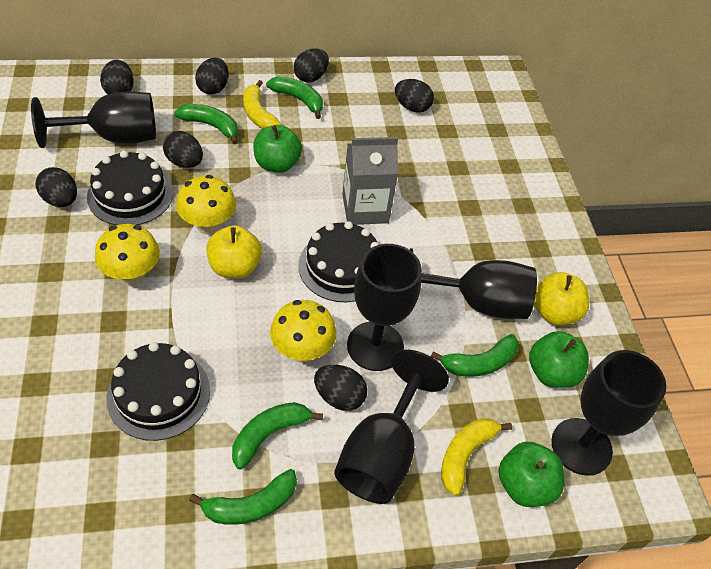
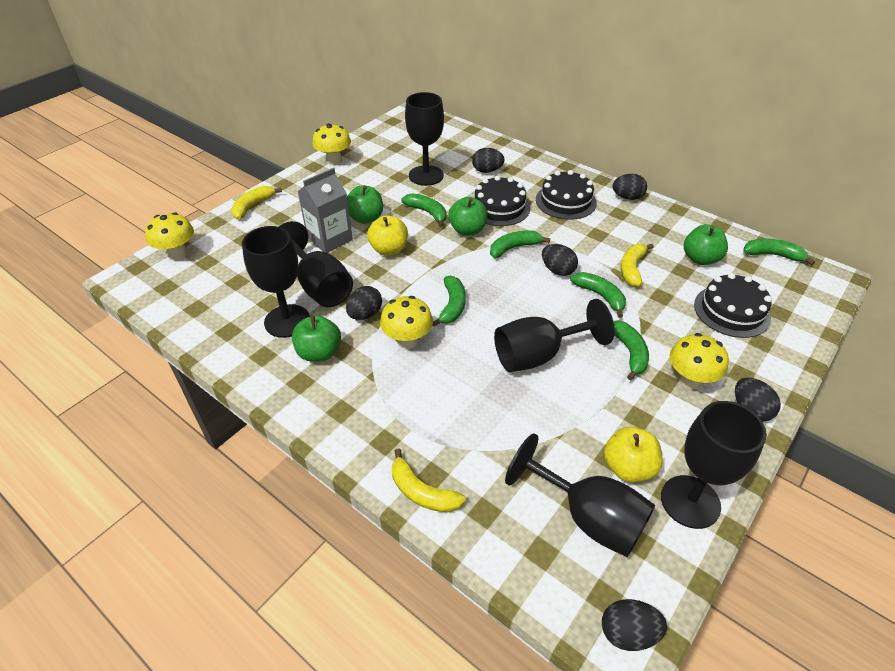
black egg: 7 -> 6
black goblet: 5 -> 6
green apple: 3 -> 4
green banana: 5 -> 6
yellow banana: 2 -> 3
yellow mushroom: 3 -> 4

